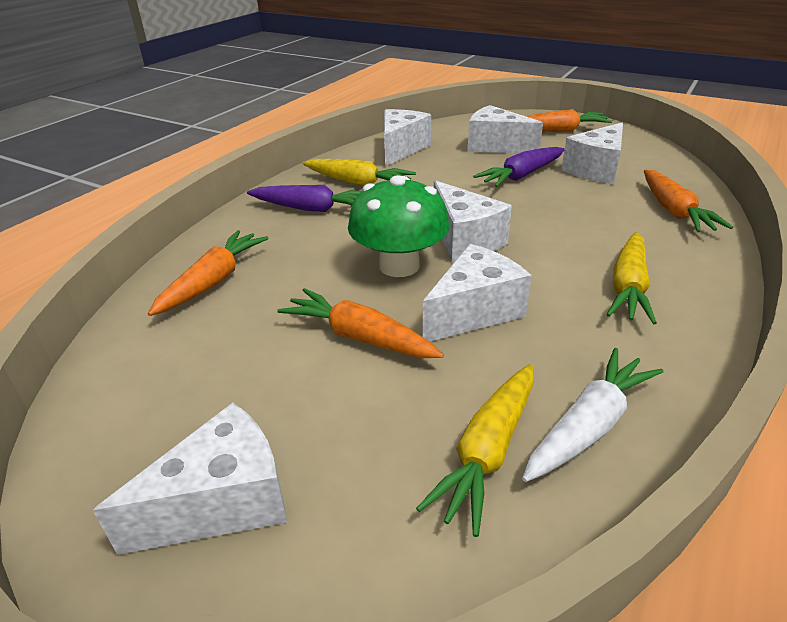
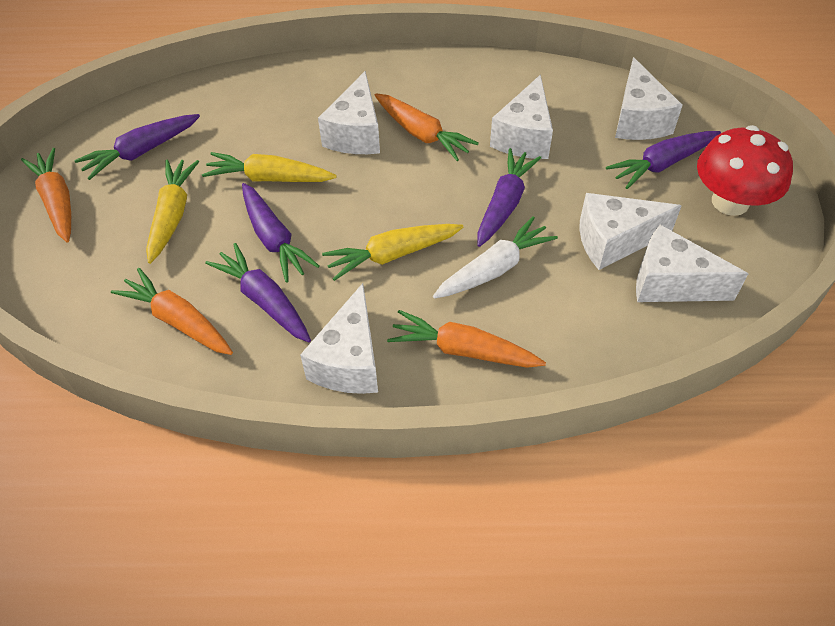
green mushroom: 1 -> 0
purple carrot: 2 -> 5
red mushroom: 0 -> 1

